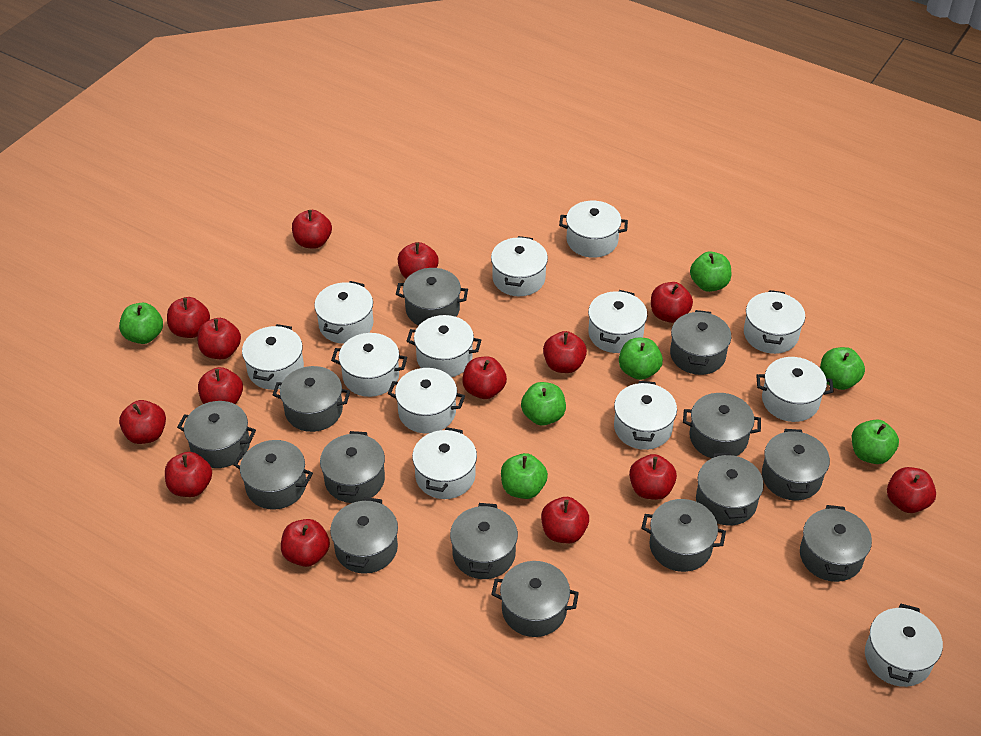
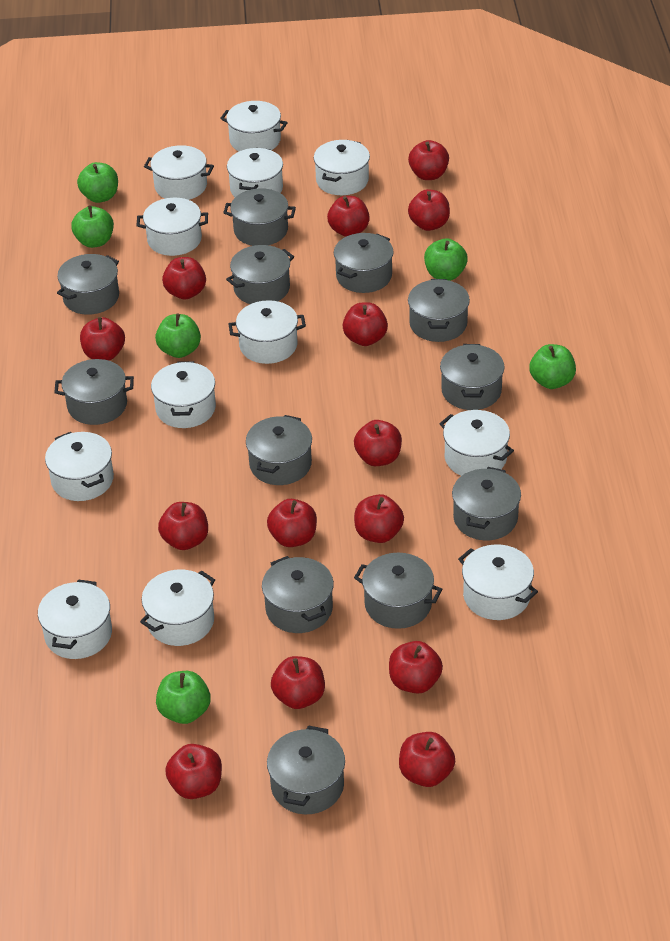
green apple: 7 -> 6
grey pot: 14 -> 12
white pot: 13 -> 12

